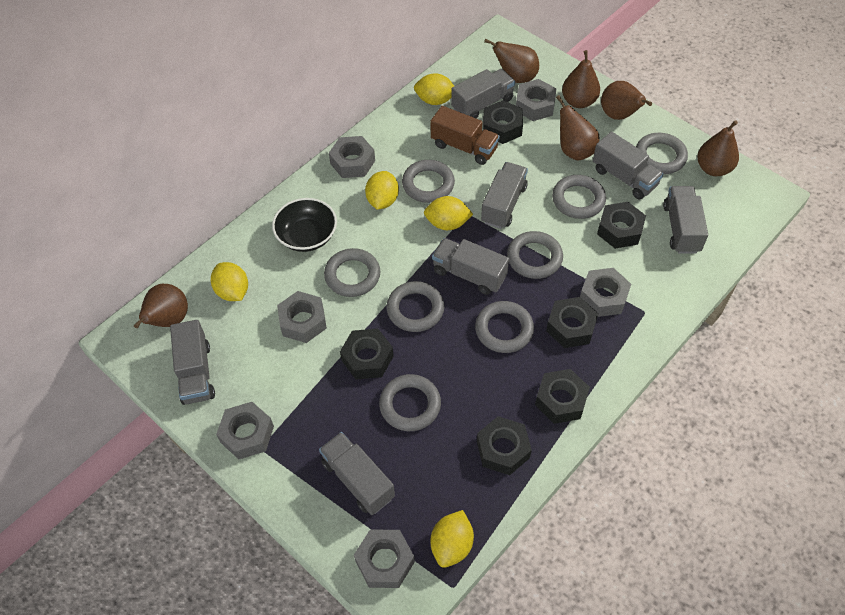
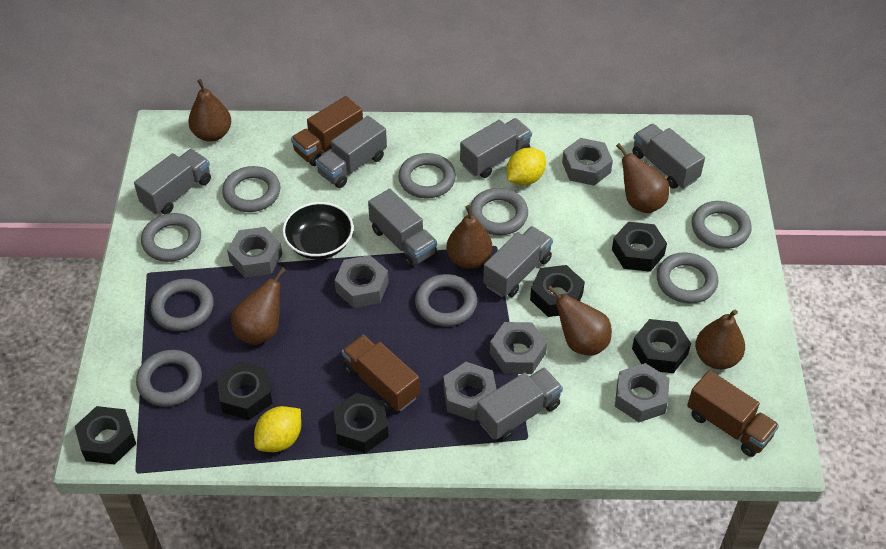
brown truck: 1 -> 3
grey ring: 8 -> 9
yellow lemon: 5 -> 2

